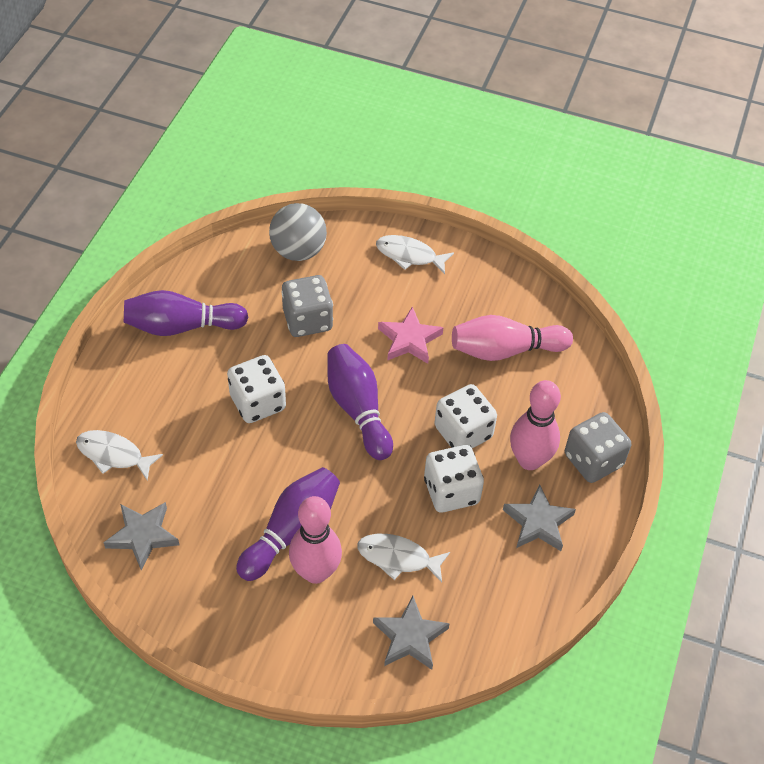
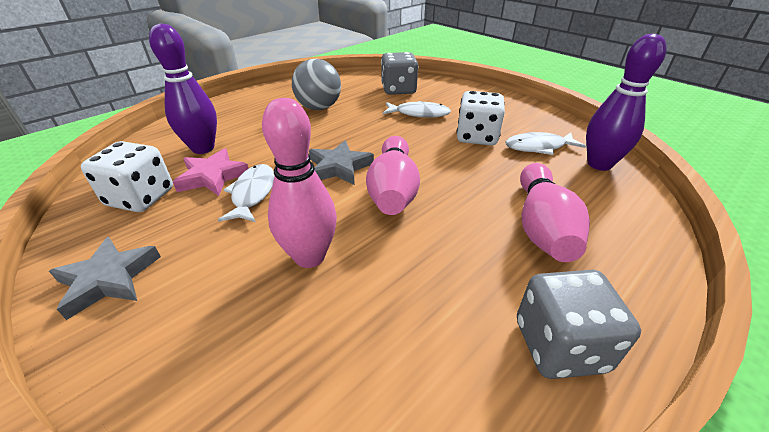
grey star: 3 -> 2
purple bowling pin: 3 -> 2
white dice: 3 -> 2

